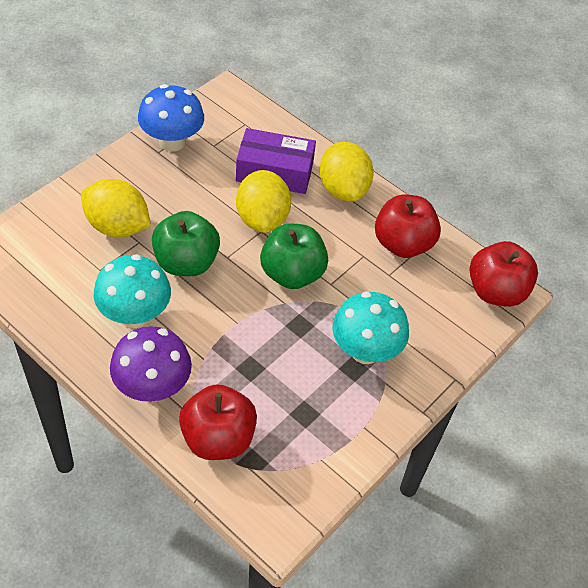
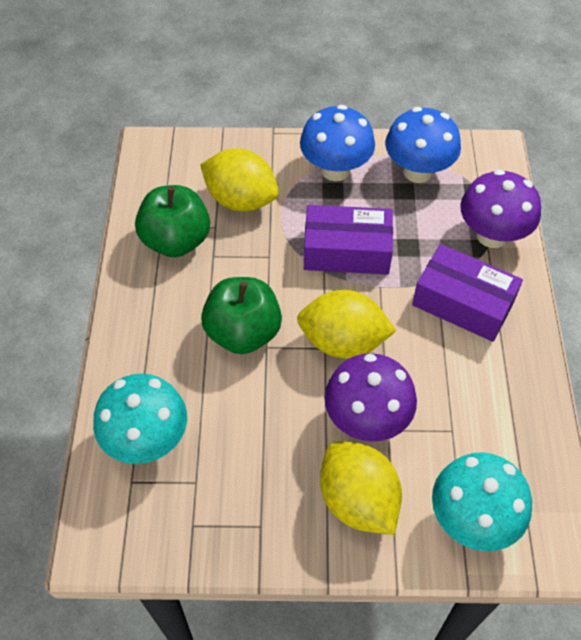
blue mushroom: 1 -> 2
purple box: 1 -> 2
purple mushroom: 1 -> 2
red apple: 3 -> 0

